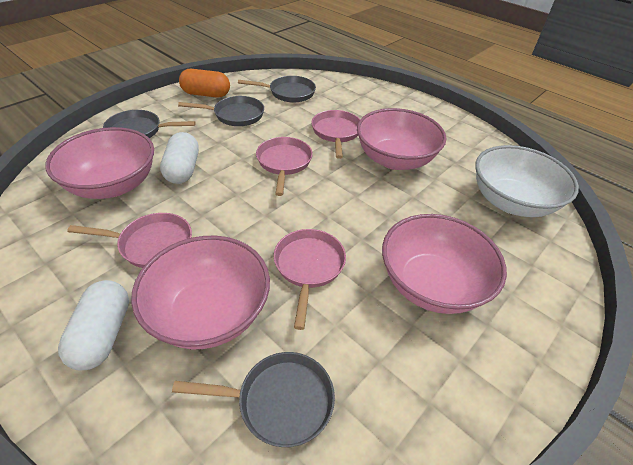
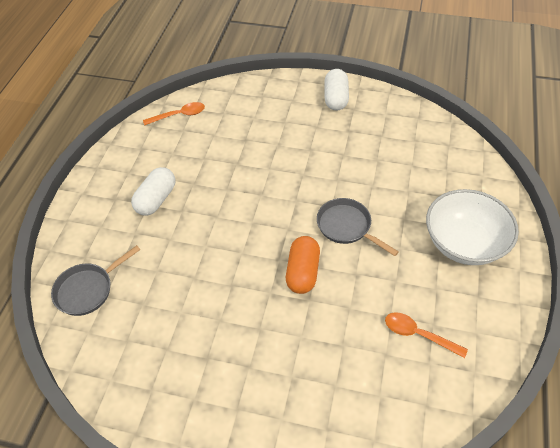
grey pan: 4 -> 2
orange spoon: 0 -> 2
pink bowl: 4 -> 0
pink pan: 4 -> 0

